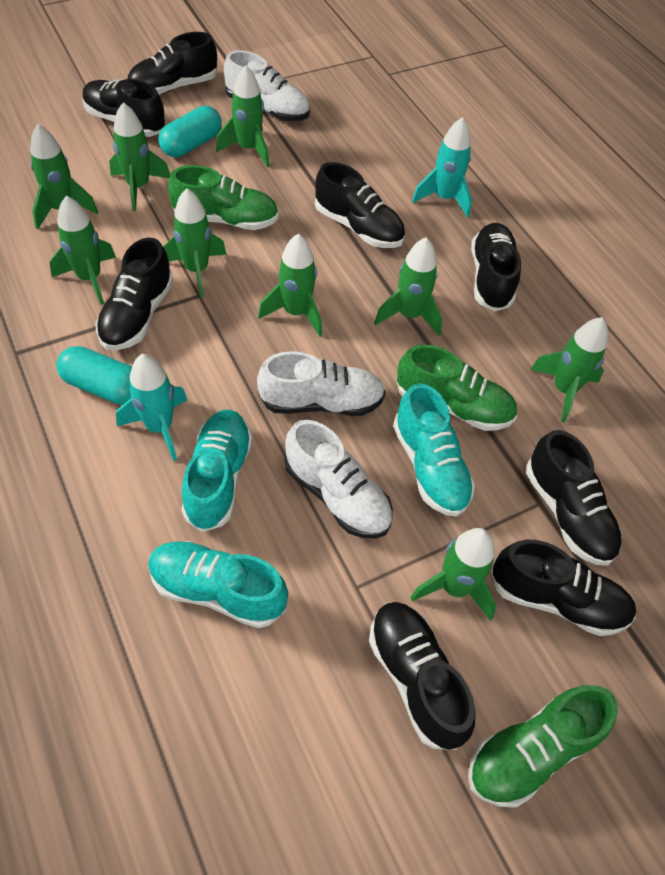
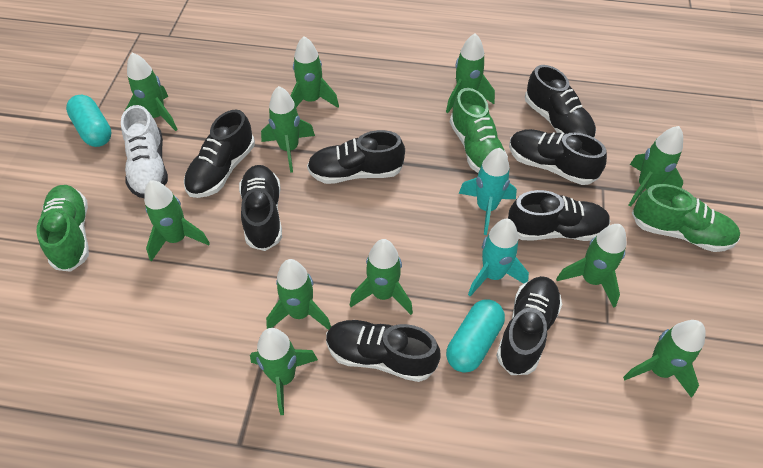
green rocket: 9 -> 11
turquoise shoe: 3 -> 0
white shoe: 3 -> 1

